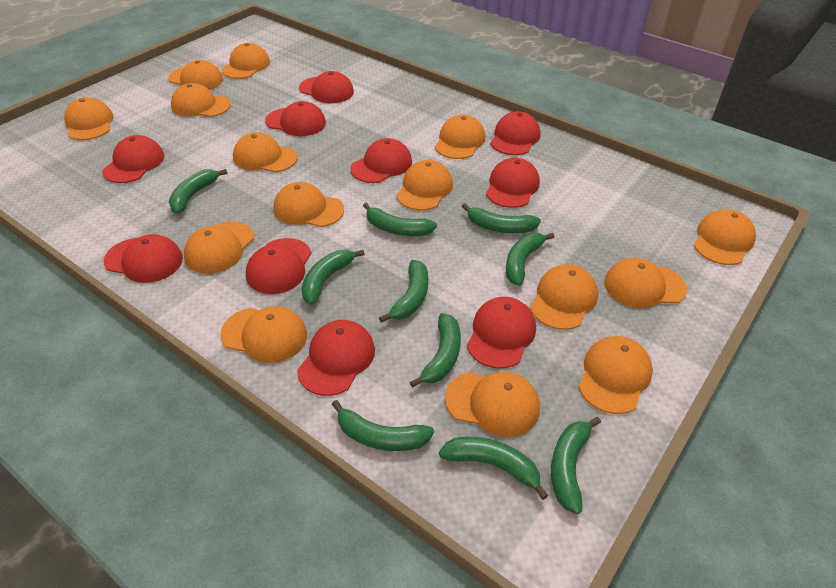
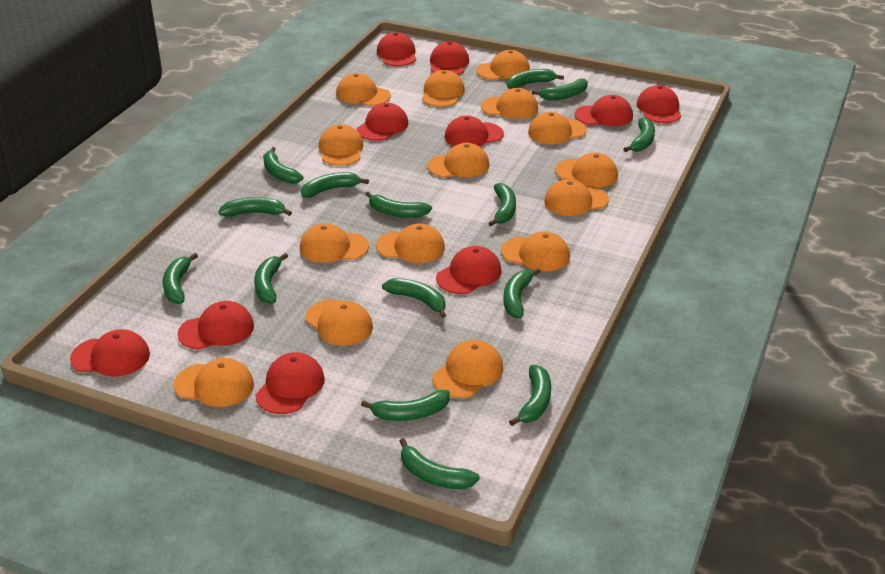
green banana: 10 -> 15

